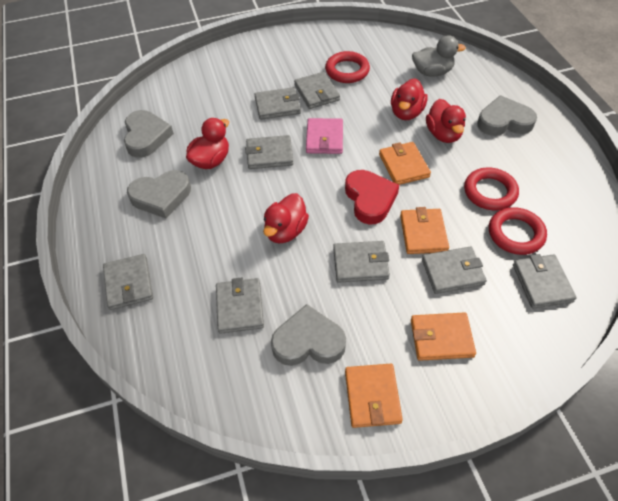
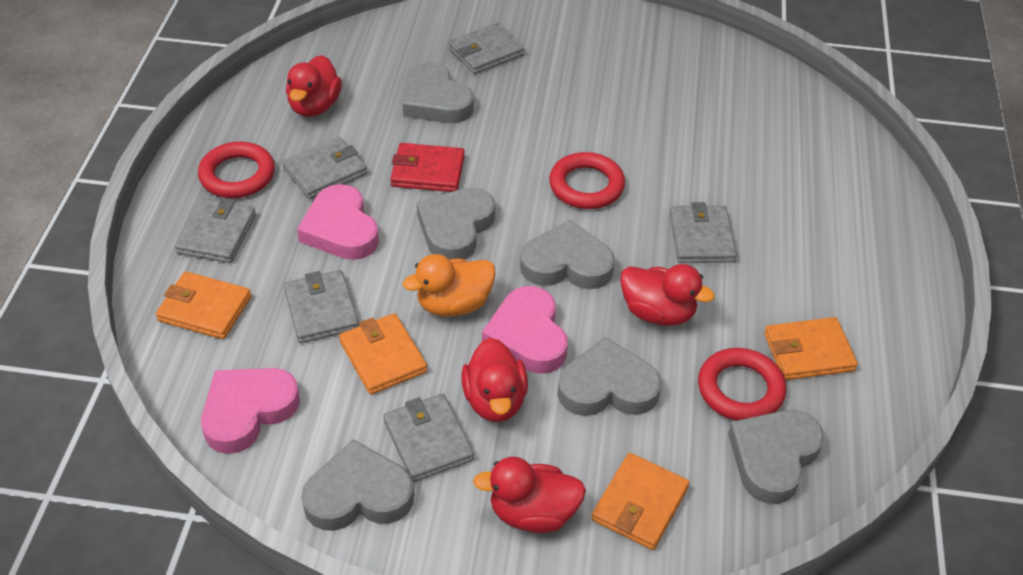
grey duck: 1 -> 0
grey heart: 4 -> 6
grey wallet: 8 -> 6
orange duck: 0 -> 1
pink heart: 0 -> 3
pink wallet: 1 -> 0
red heart: 1 -> 0
red wallet: 0 -> 1

